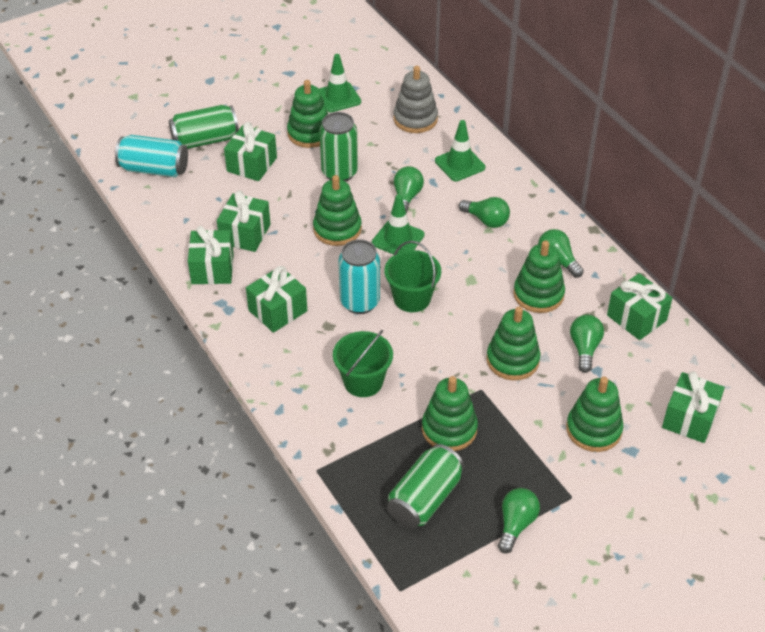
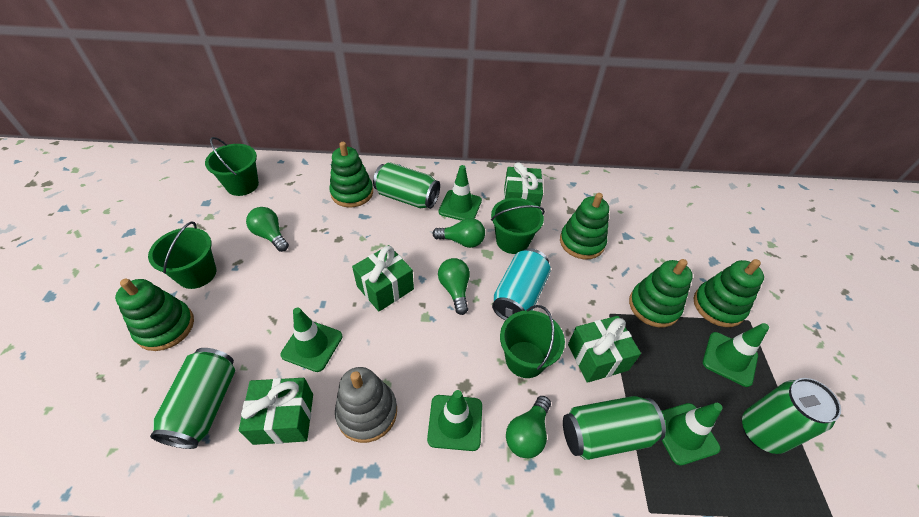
green bucket: 2 -> 4
green can: 3 -> 4
green gift: 6 -> 4
green light bulb: 5 -> 4
green stacking toy: 6 -> 5
green traffic cone: 3 -> 5
turquoise can: 2 -> 1

